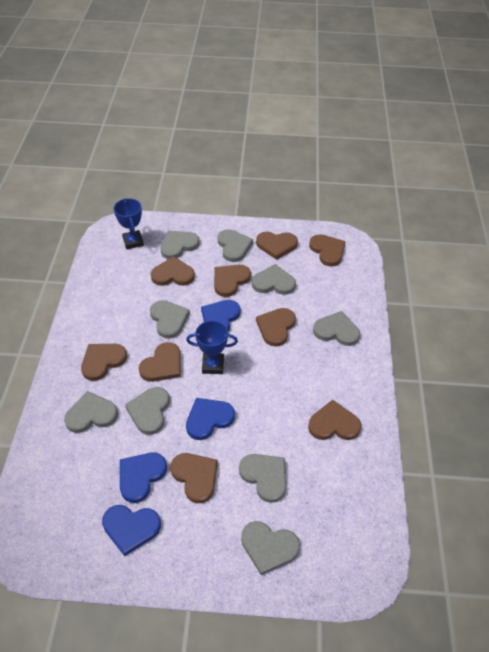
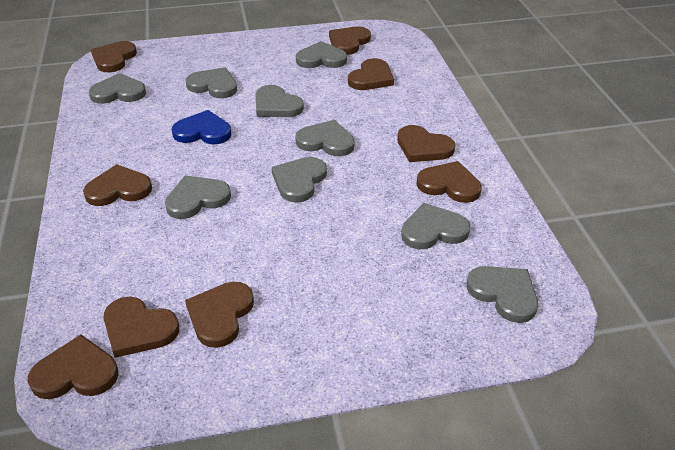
blue heart: 4 -> 1
blue trophy: 2 -> 0

